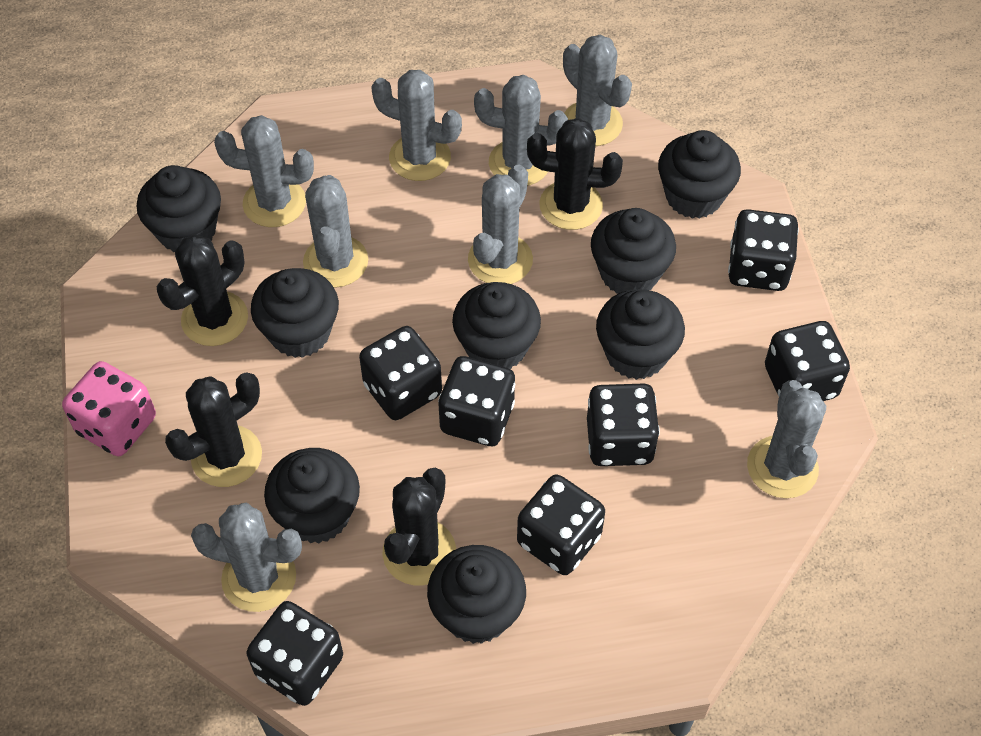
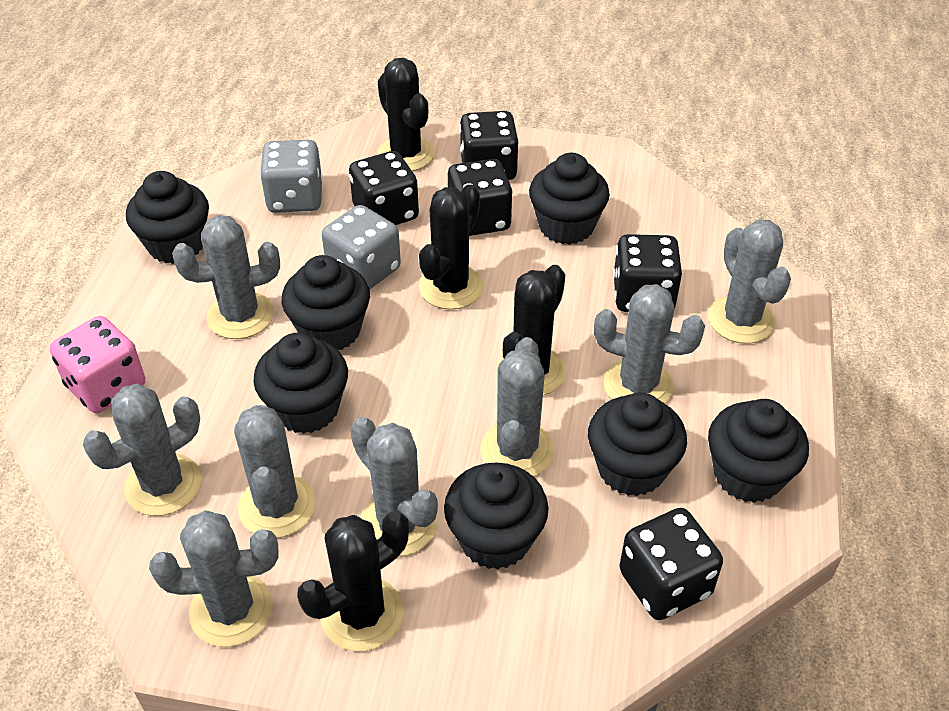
black cupcake: 8 -> 7
black dice: 7 -> 5
grey dice: 0 -> 2

